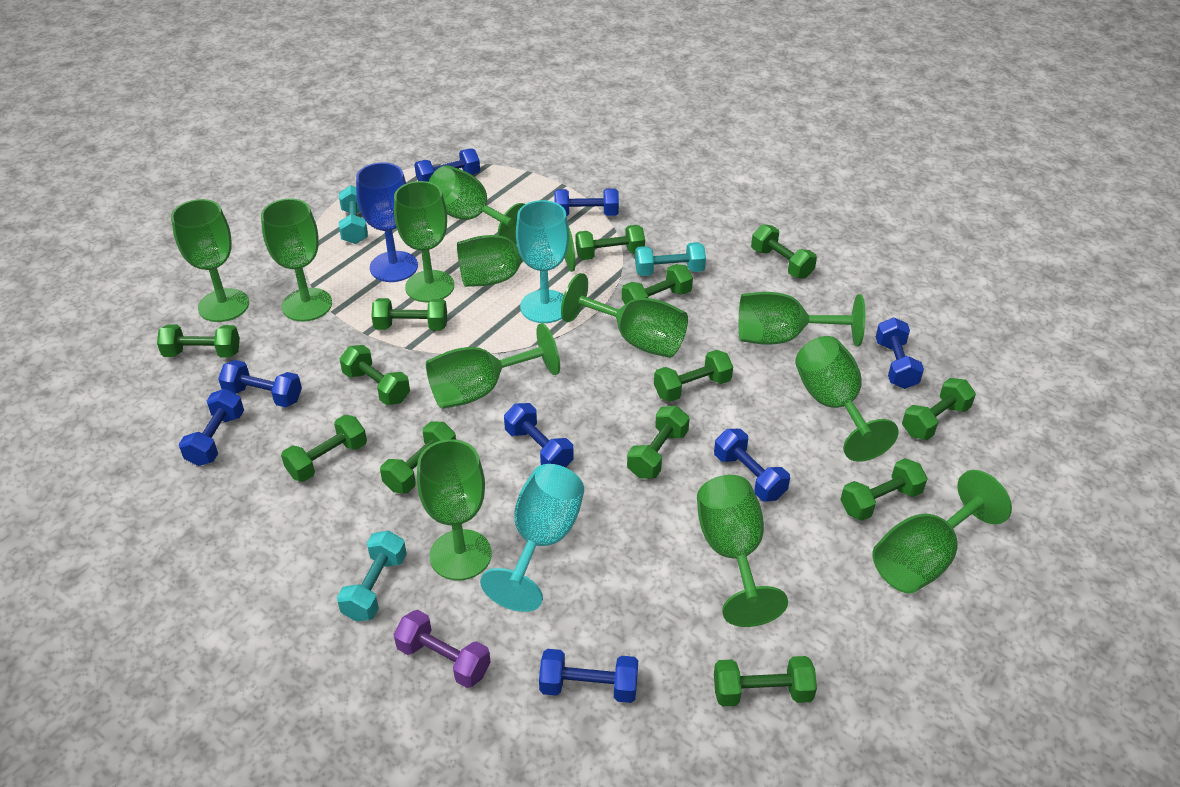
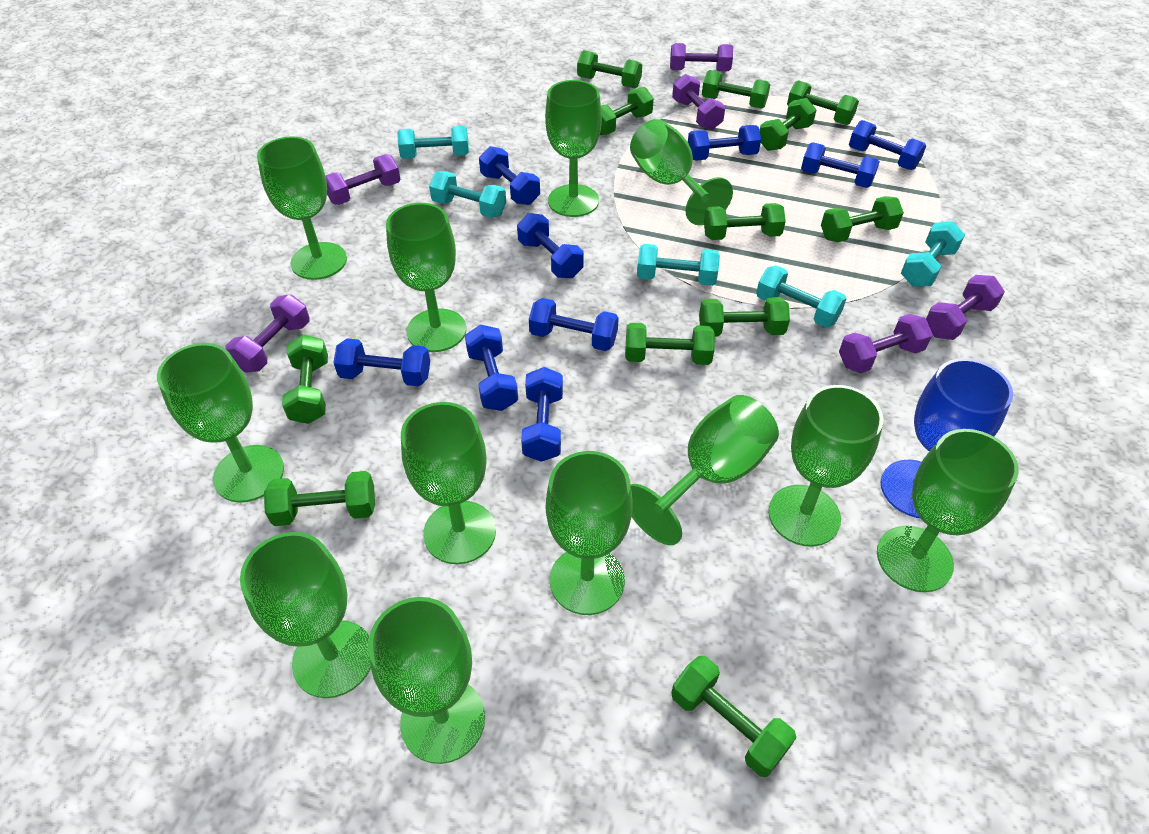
blue dumbbell: 8 -> 9
green dumbbell: 13 -> 12
purple dumbbell: 1 -> 6
turquoise dumbbell: 3 -> 5
turquoise goblet: 2 -> 0

